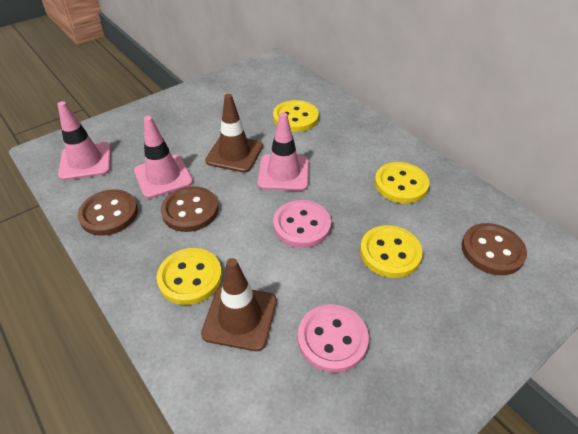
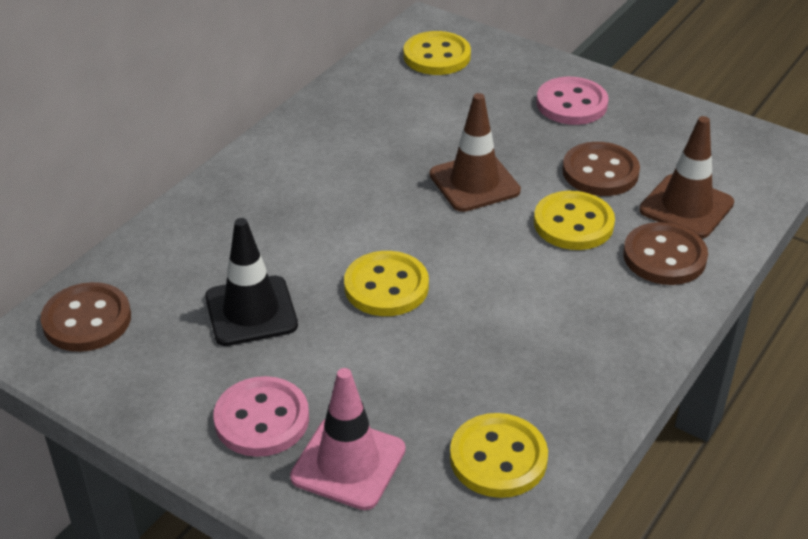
black traffic cone: 0 -> 1
pink traffic cone: 3 -> 1

